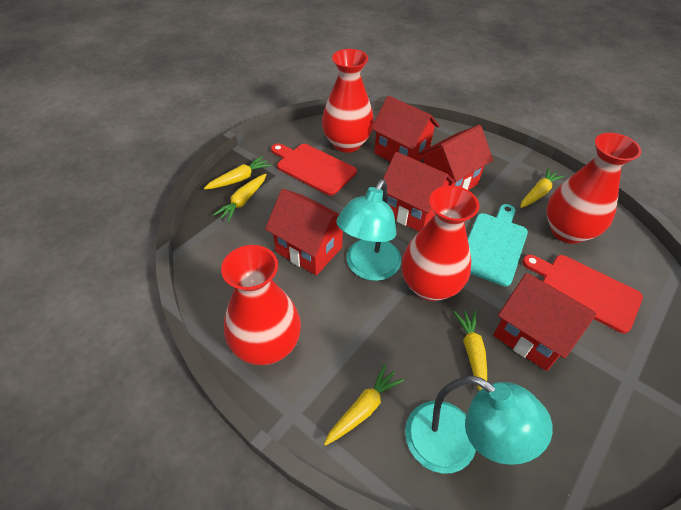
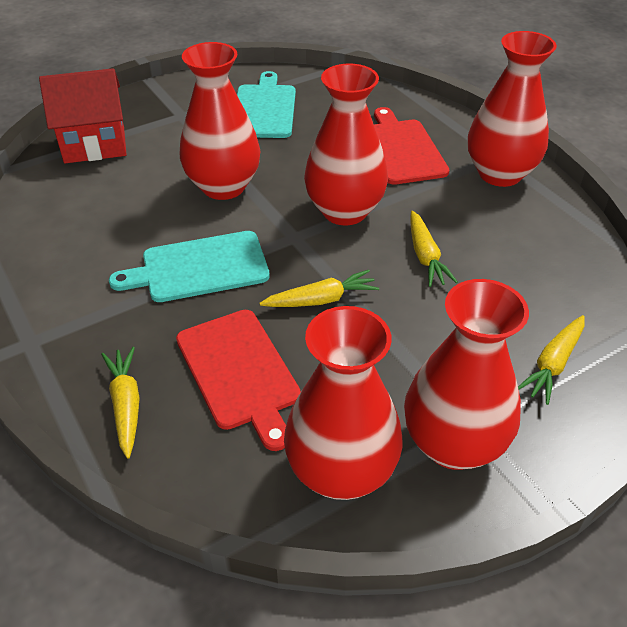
red house: 5 -> 1
red vase: 4 -> 5
turquoise cutting board: 1 -> 2
turquoise lamp: 2 -> 0
yellow carrot: 5 -> 4

